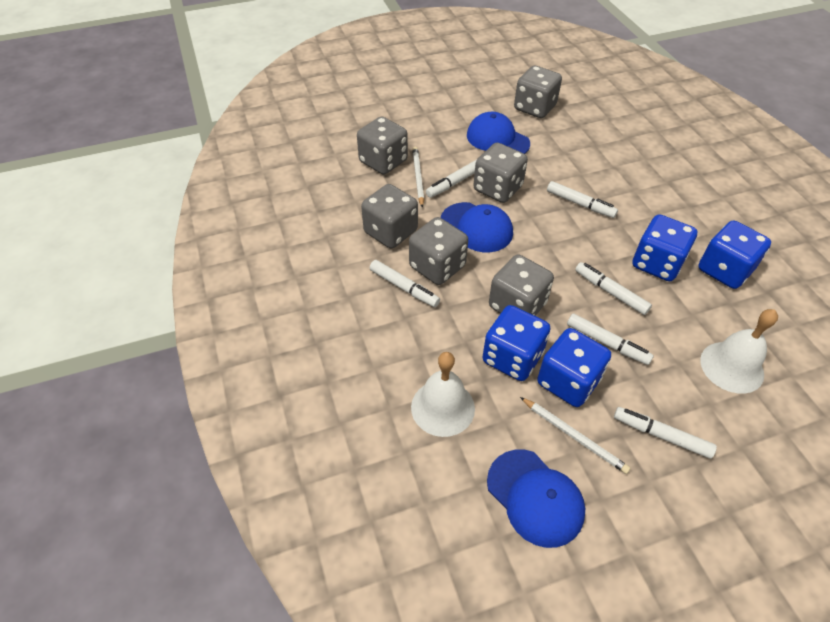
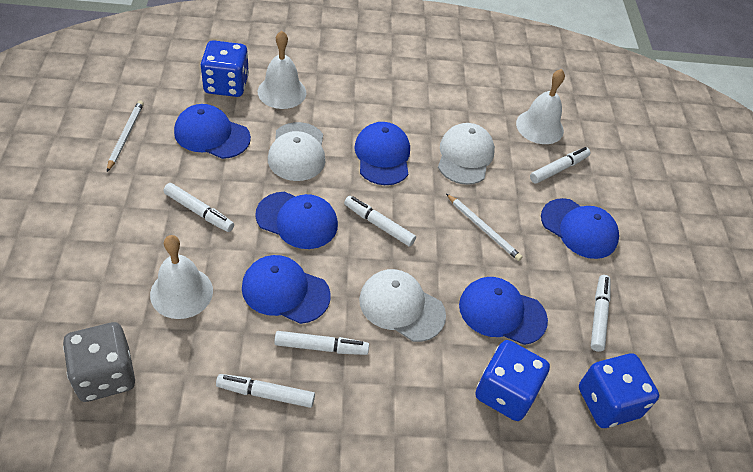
blue cap: 3 -> 6
blue dice: 4 -> 3
grey dice: 6 -> 1
white bell: 2 -> 3
white cap: 0 -> 3

